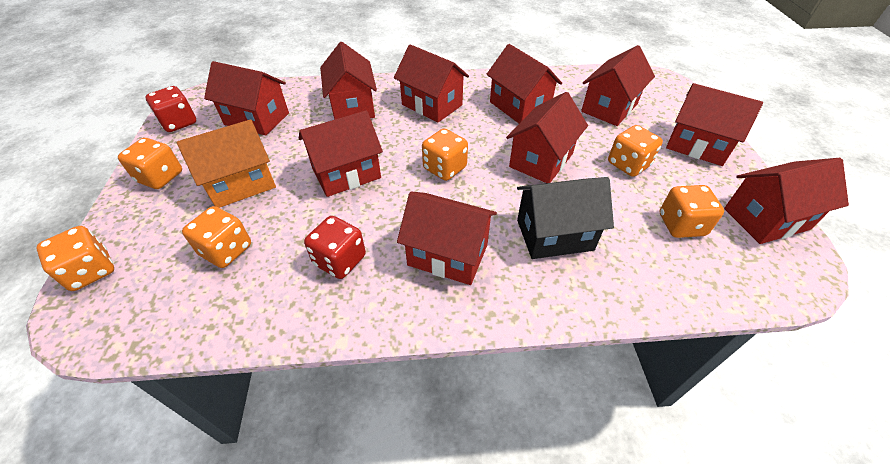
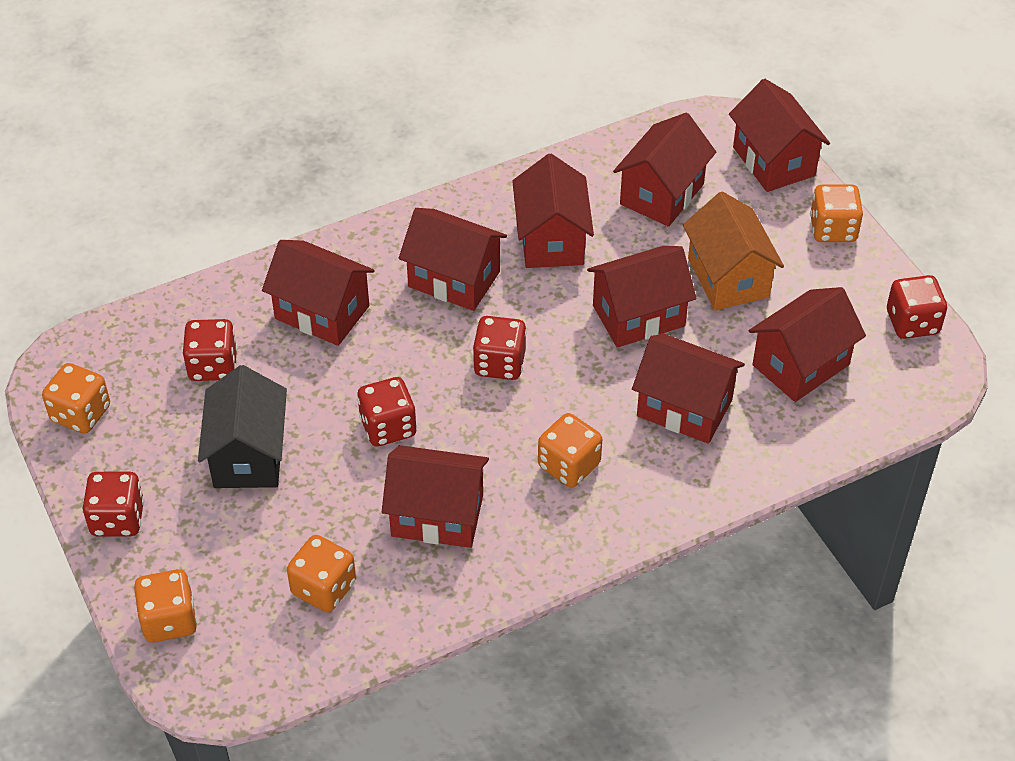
orange dice: 6 -> 5
red dice: 2 -> 5
red house: 10 -> 9

